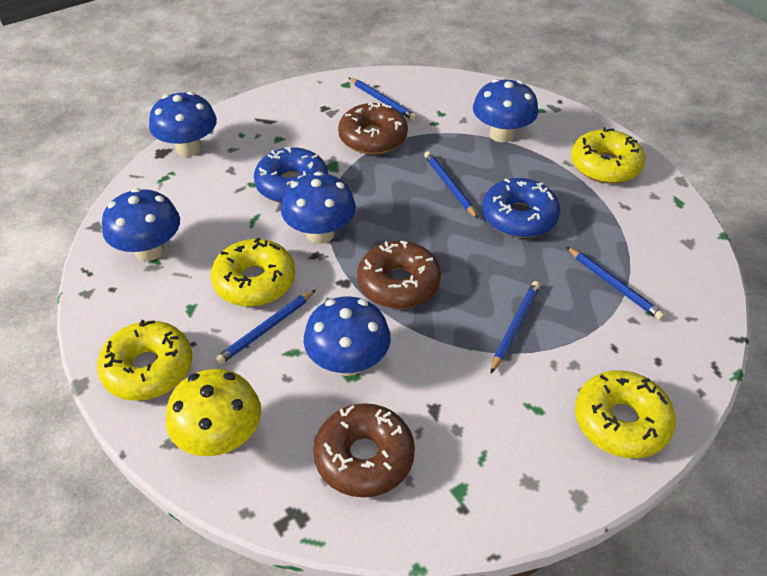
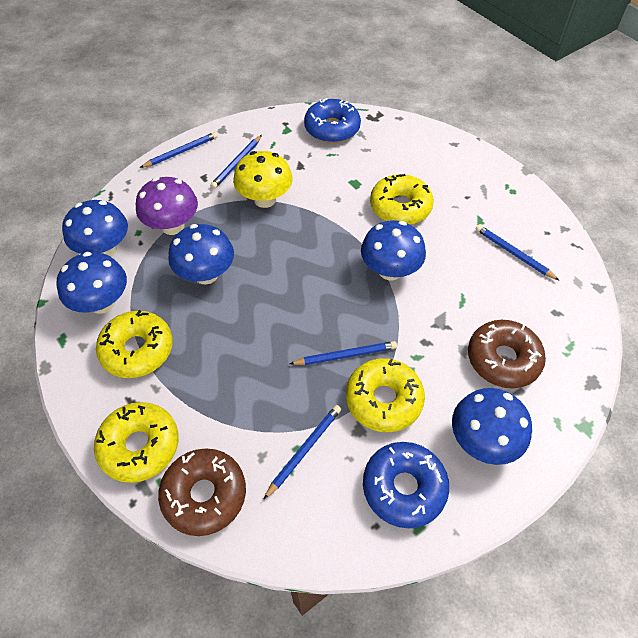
brown donut: 3 -> 2
purple mushroom: 0 -> 1

